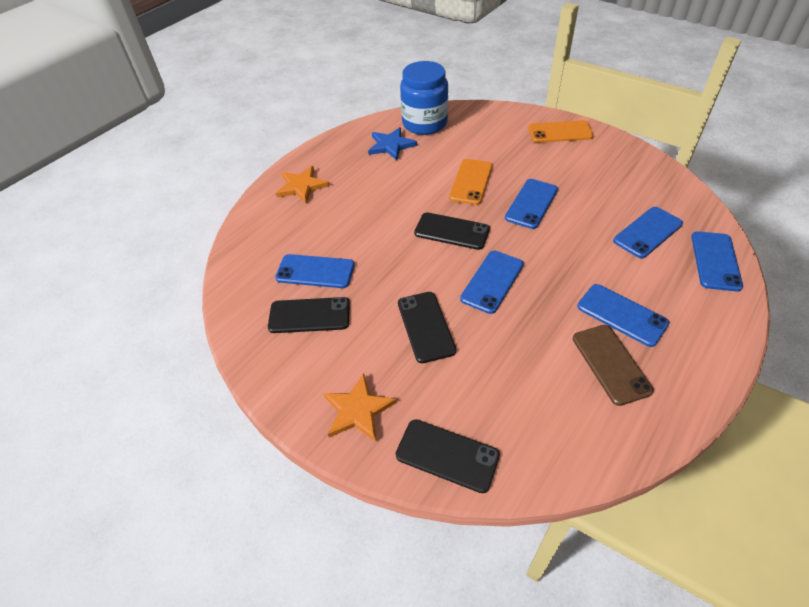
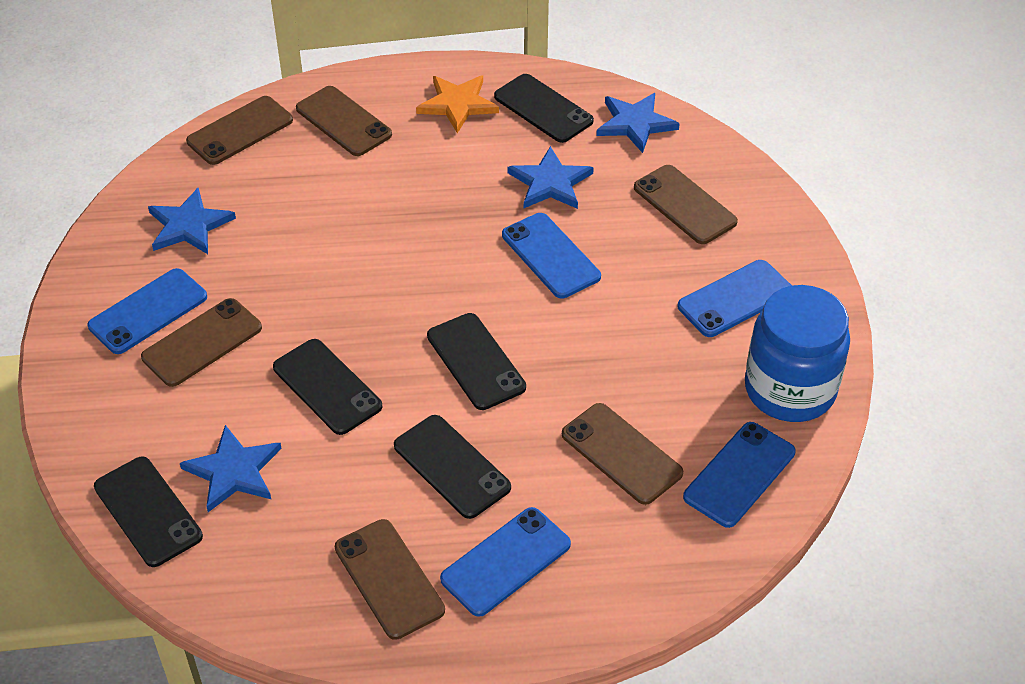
black phone: 4 -> 5
blue phone: 6 -> 5
blue star: 1 -> 4
brown phone: 1 -> 6
orange phone: 2 -> 0
orange star: 2 -> 1

